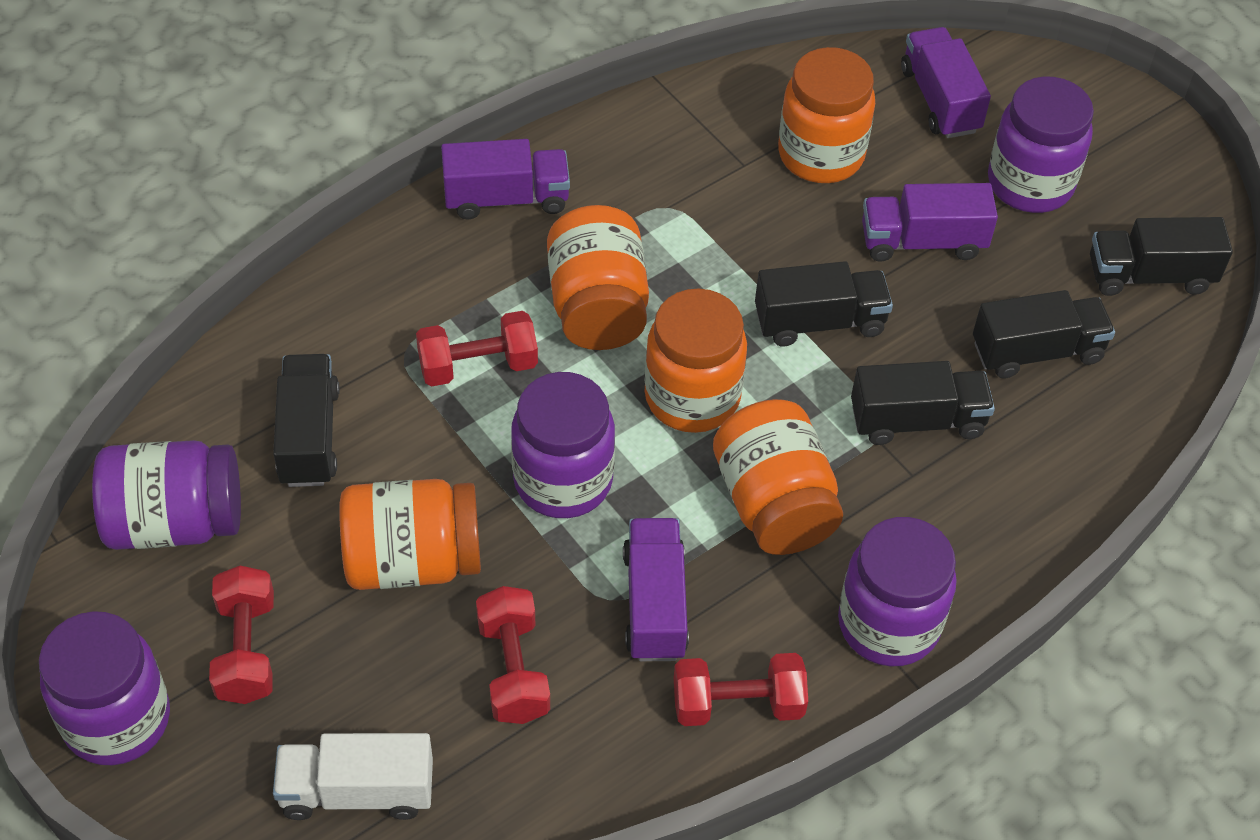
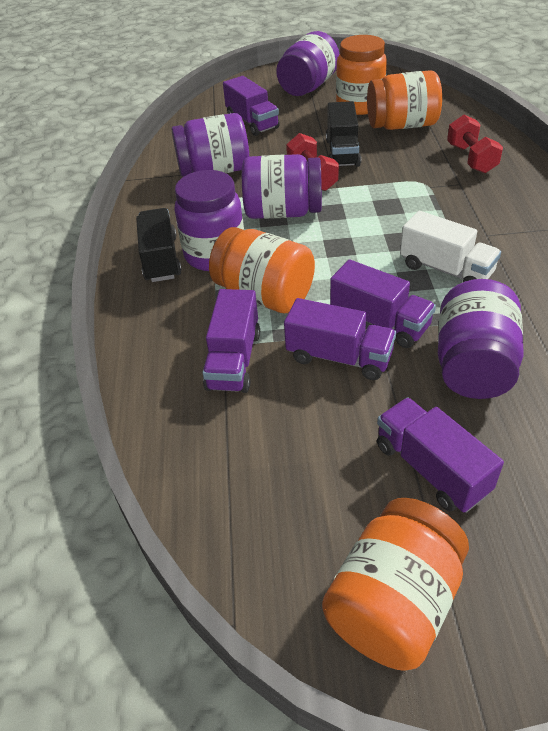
black truck: 5 -> 2
orange jar: 5 -> 4
purple truck: 4 -> 5
red dumbbell: 4 -> 2

